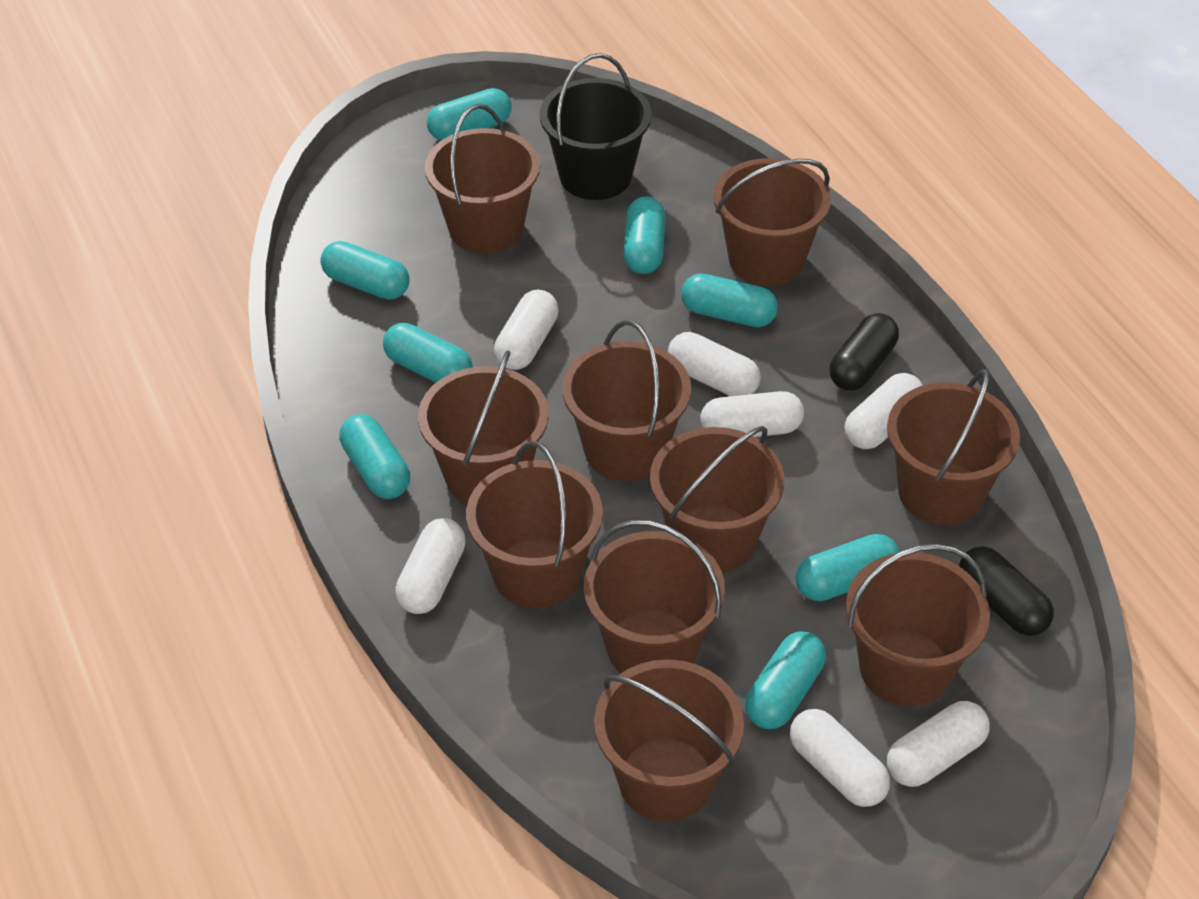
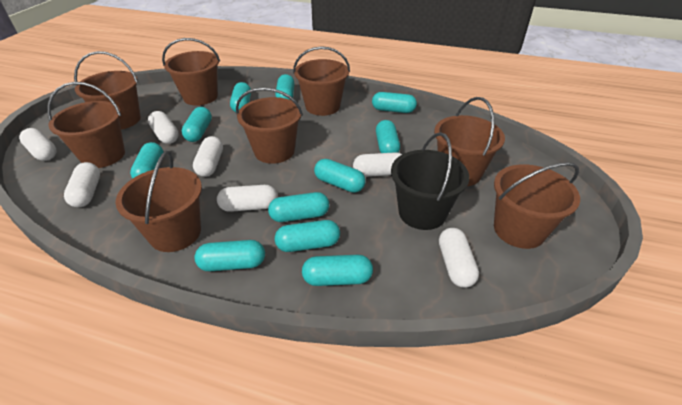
black capsule: 2 -> 0
brown bucket: 10 -> 8
turquoise capsule: 8 -> 11

